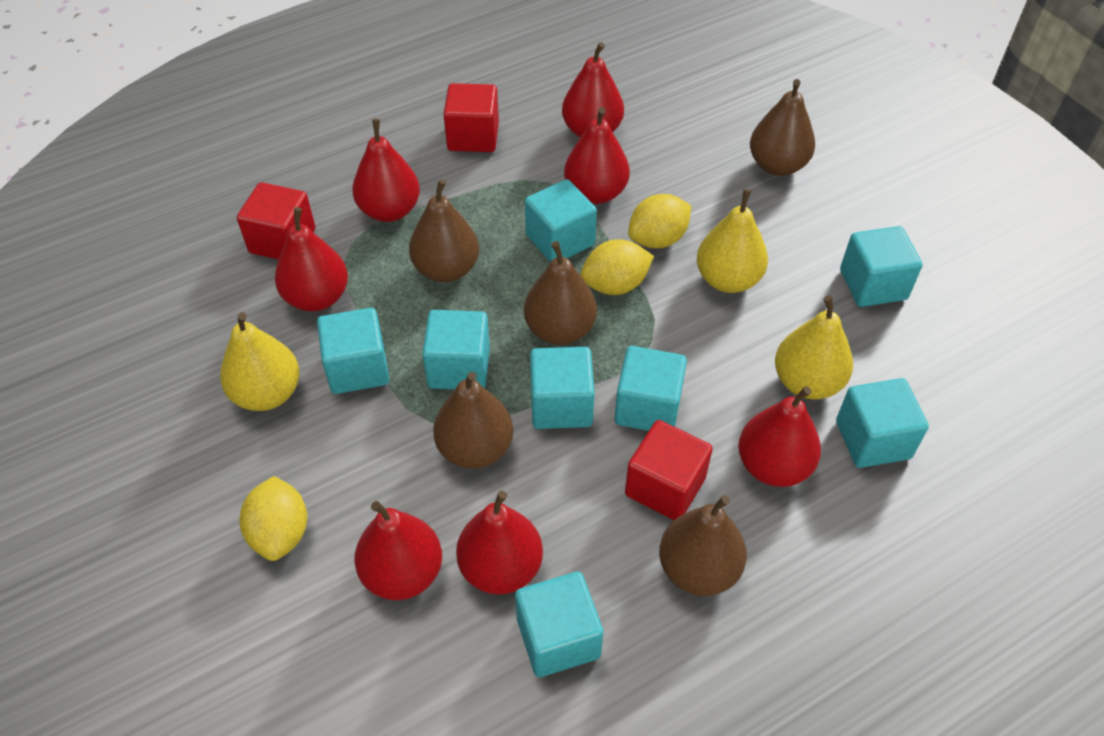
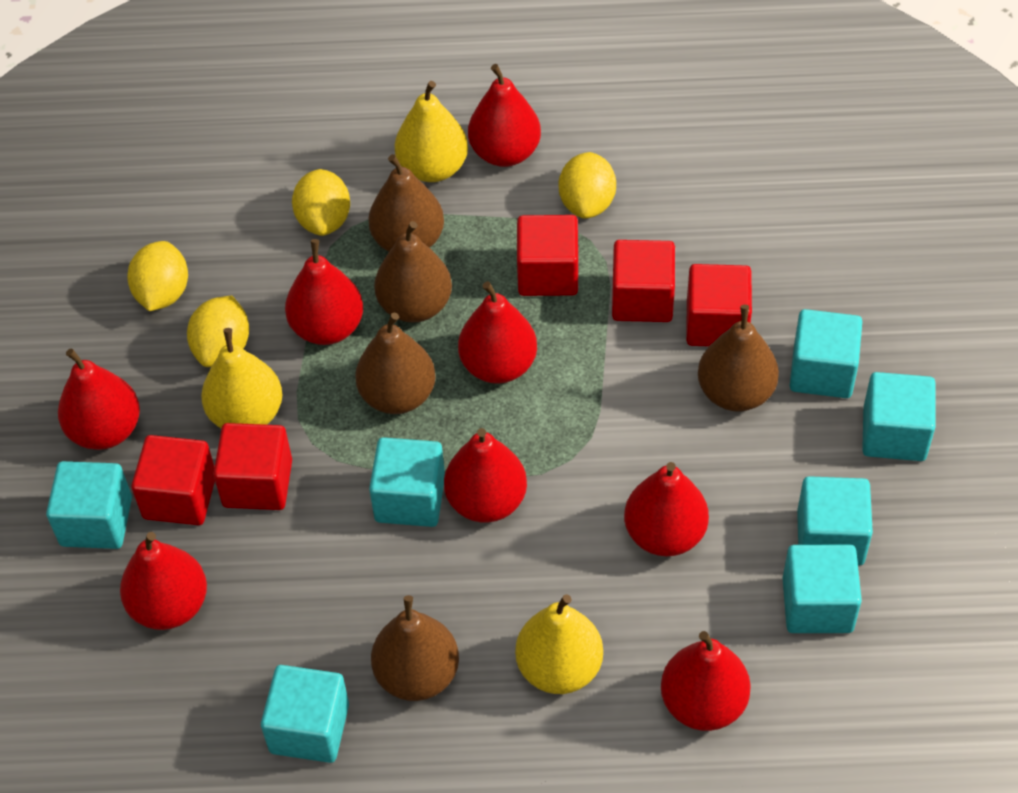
red cube: 3 -> 5
red pear: 7 -> 8
turquoise cube: 8 -> 7
yellow lemon: 3 -> 4

